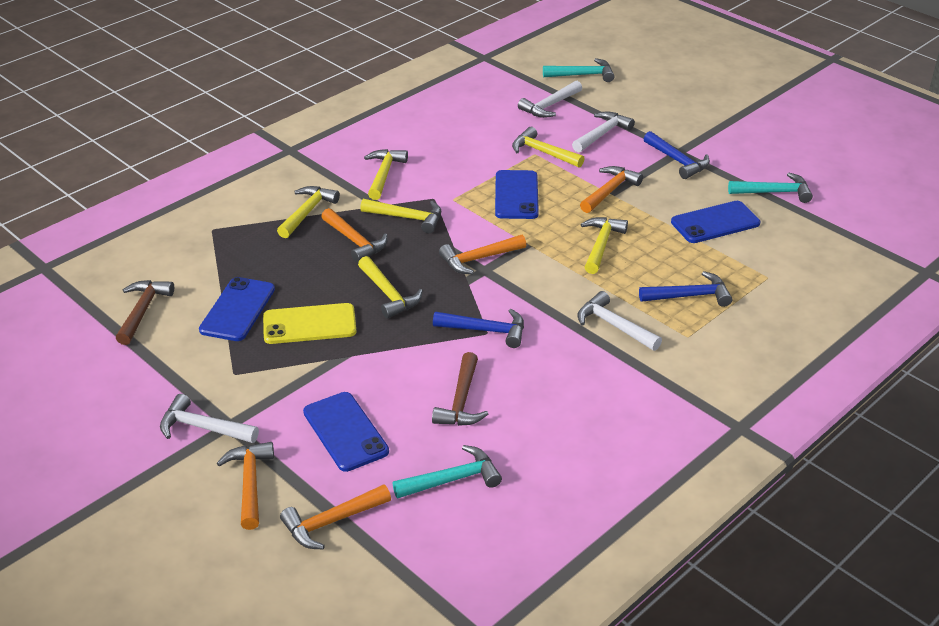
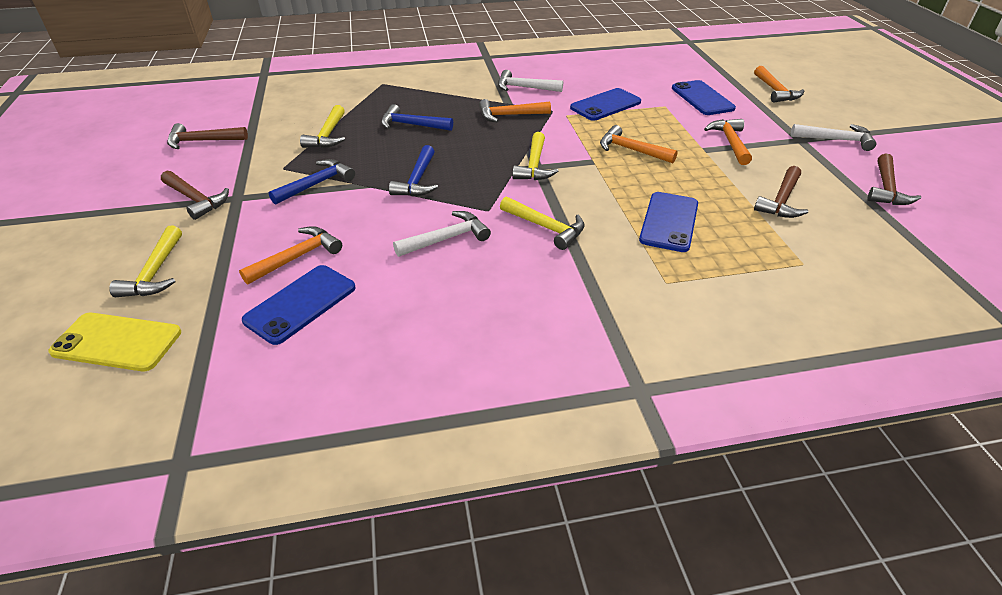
brown hammer: 2 -> 4
turquoise hammer: 3 -> 0
white hammer: 4 -> 3
yellow hammer: 6 -> 4

